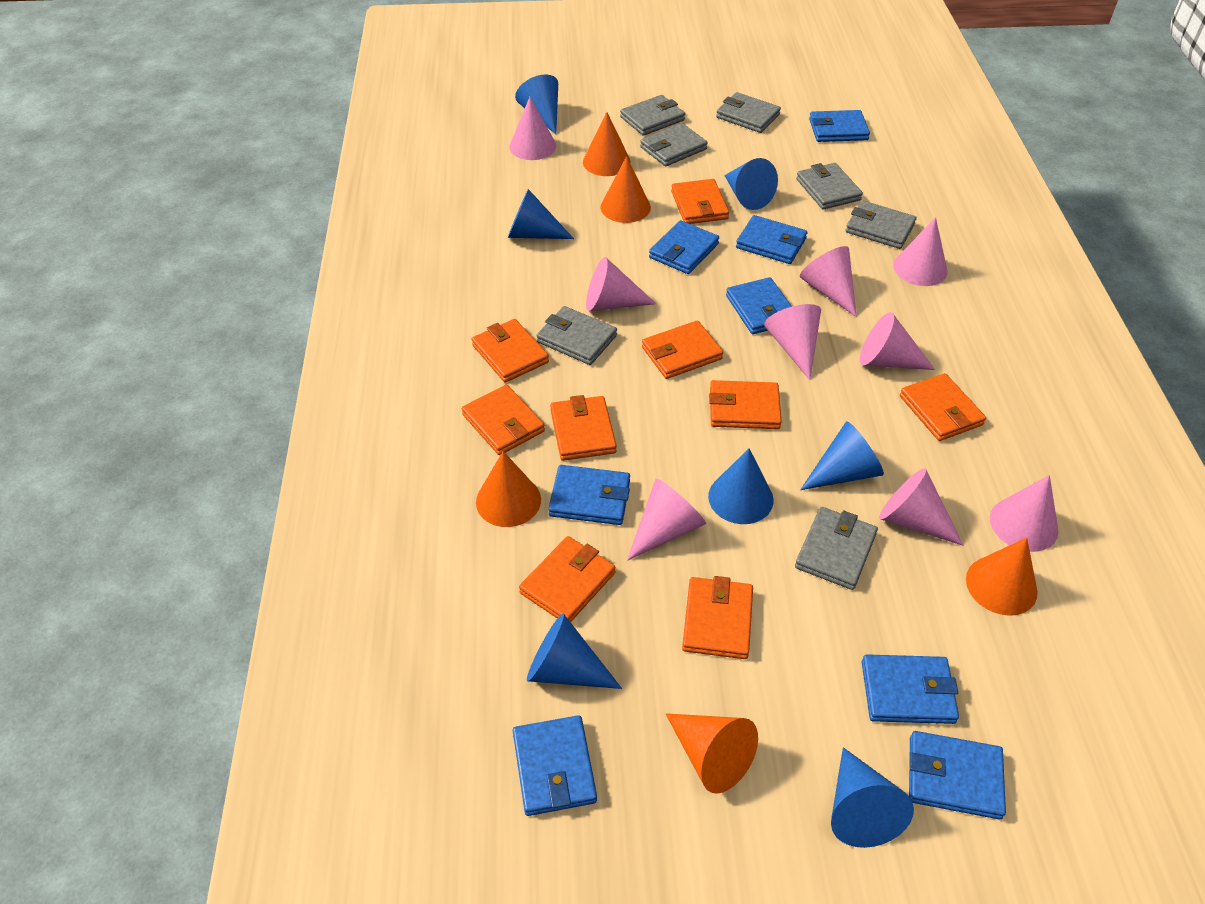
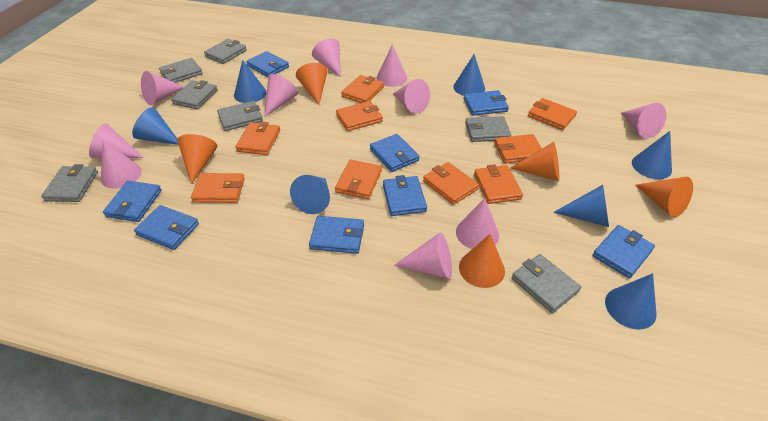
pink cone: 9 -> 10

